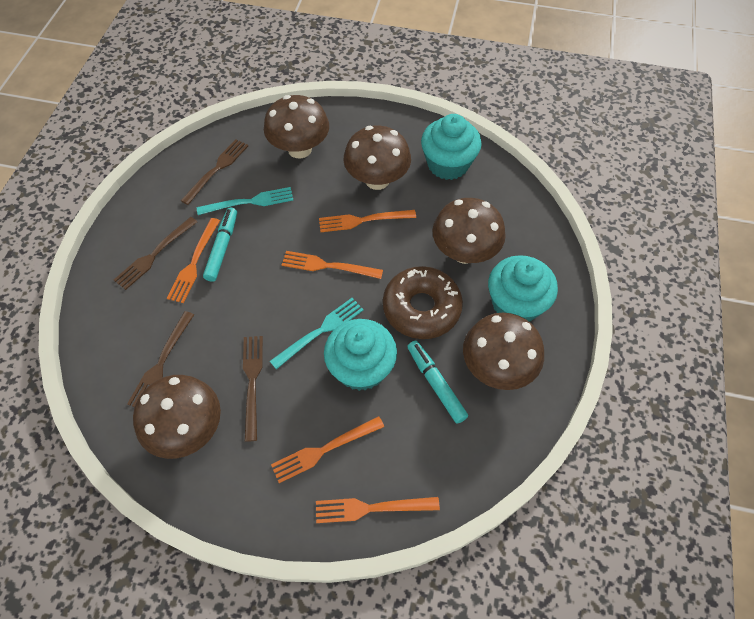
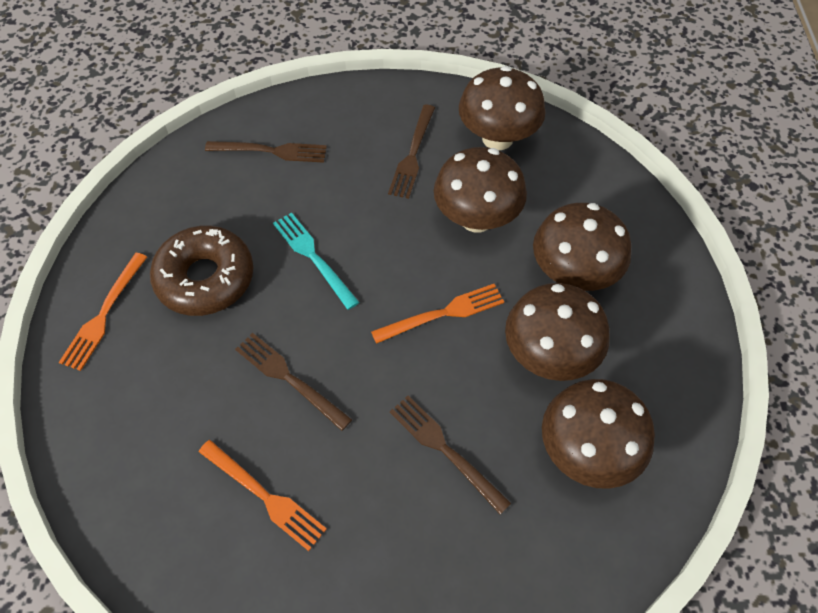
orange fork: 5 -> 3
turquoise cupcake: 3 -> 0
turquoise fork: 2 -> 1
turquoise marker: 2 -> 0

